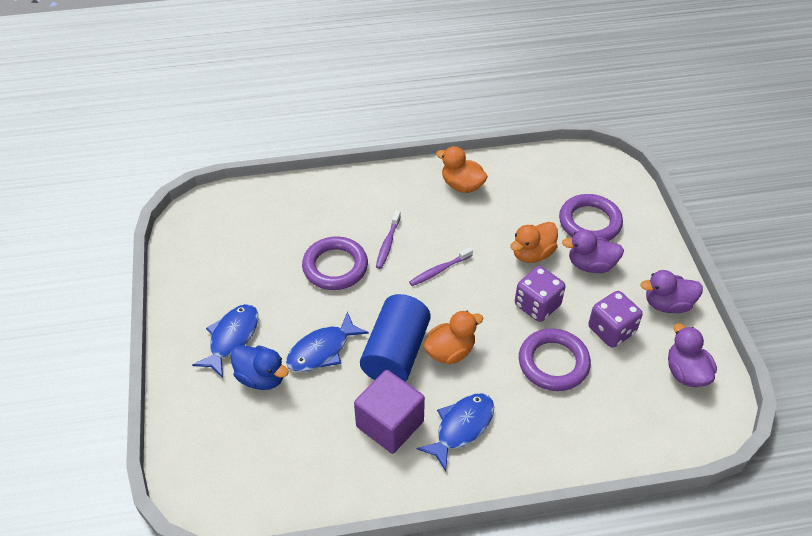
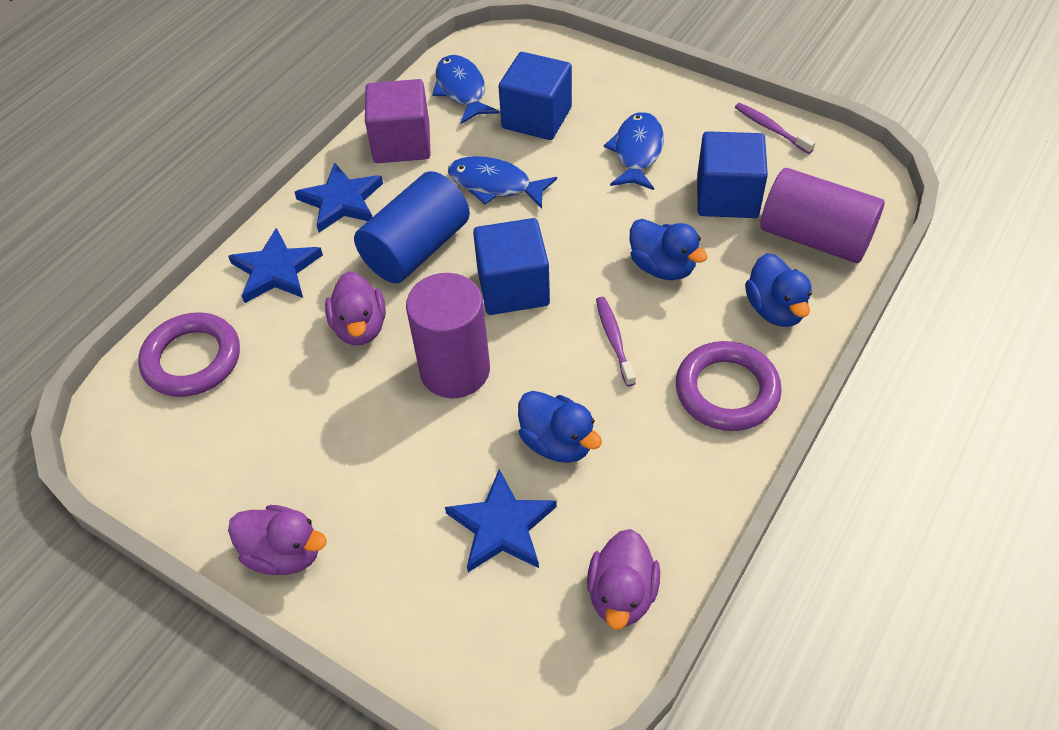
blue cube: 0 -> 3
blue duck: 1 -> 3
blue star: 0 -> 3
orange duck: 3 -> 0
purple cylinder: 0 -> 2
purple dice: 2 -> 0
purple ring: 3 -> 2

